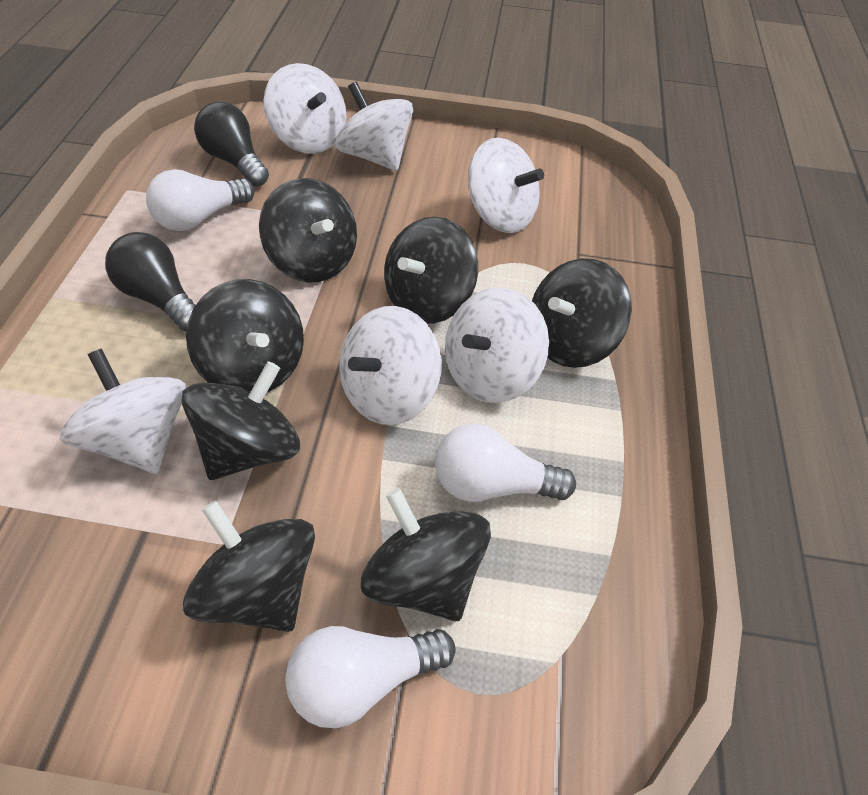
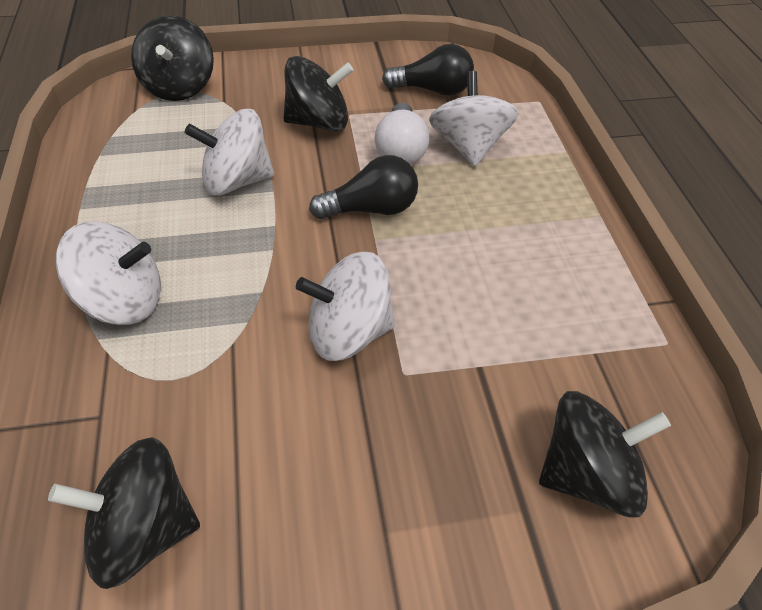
black spinning top: 7 -> 4
white light bulb: 3 -> 1
white spinning top: 6 -> 4

